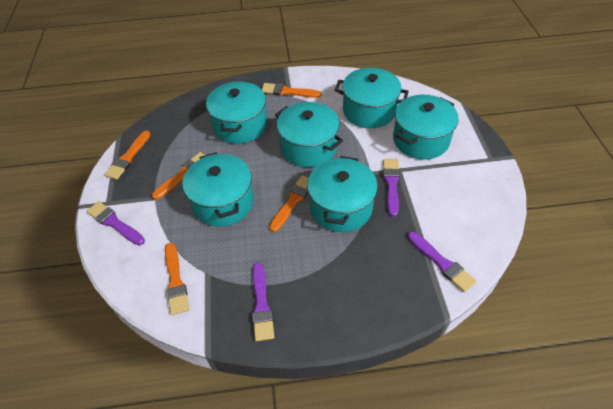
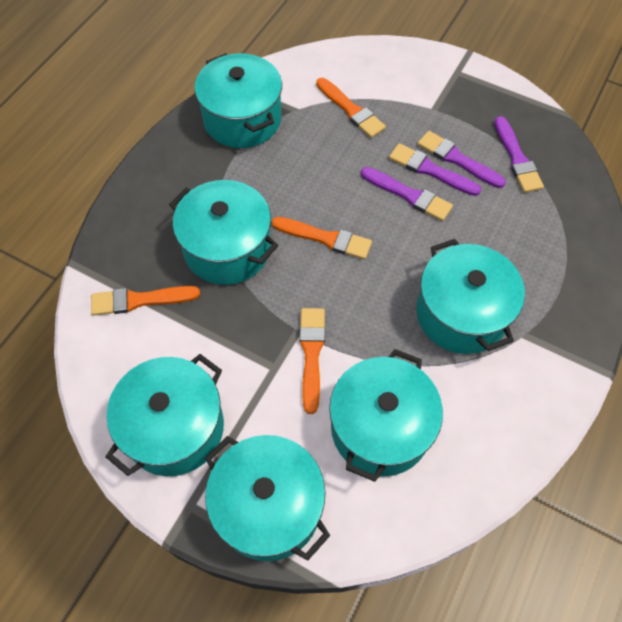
orange brush: 5 -> 4

